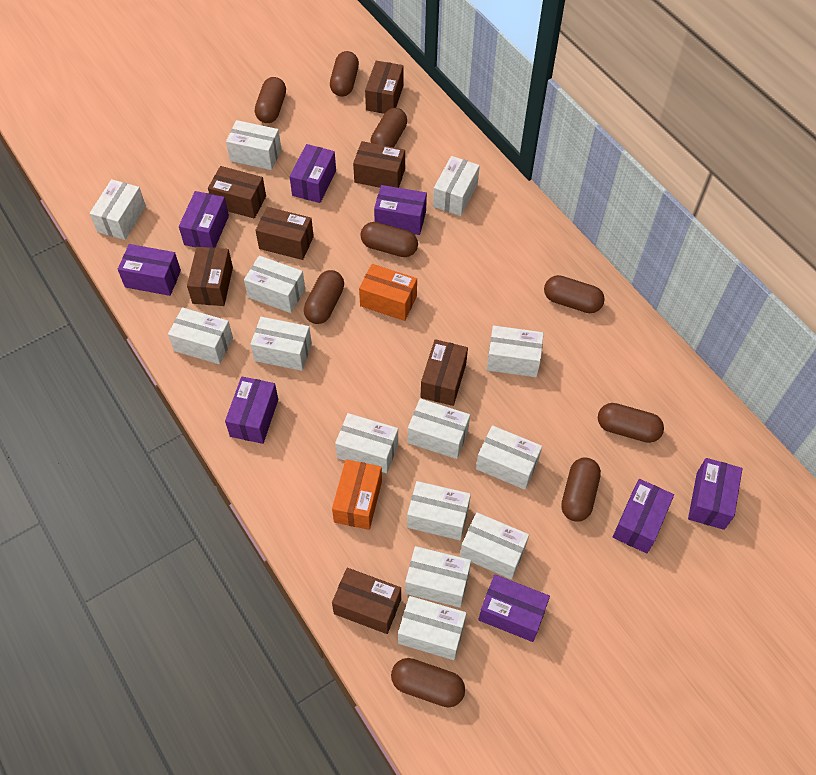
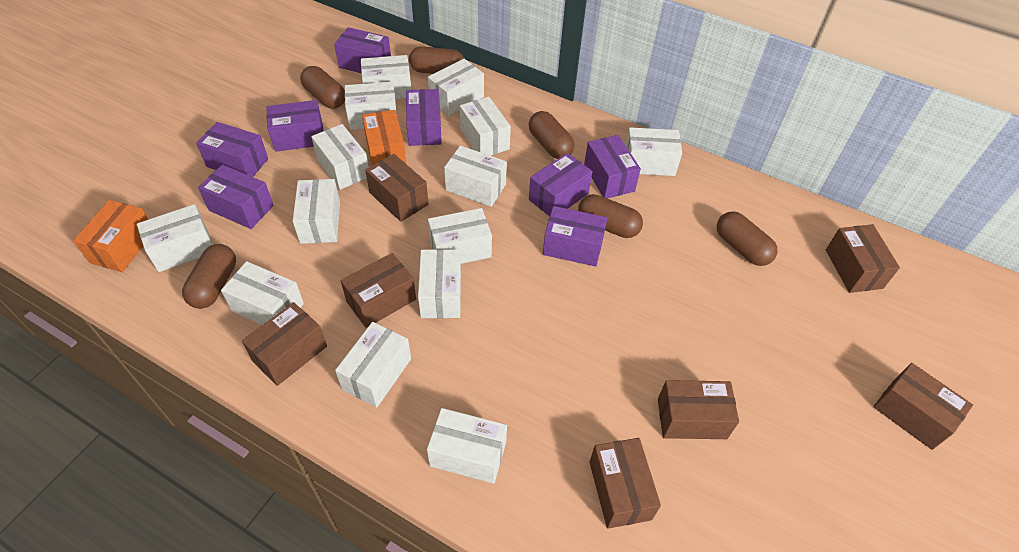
brown capsule: 9 -> 6

